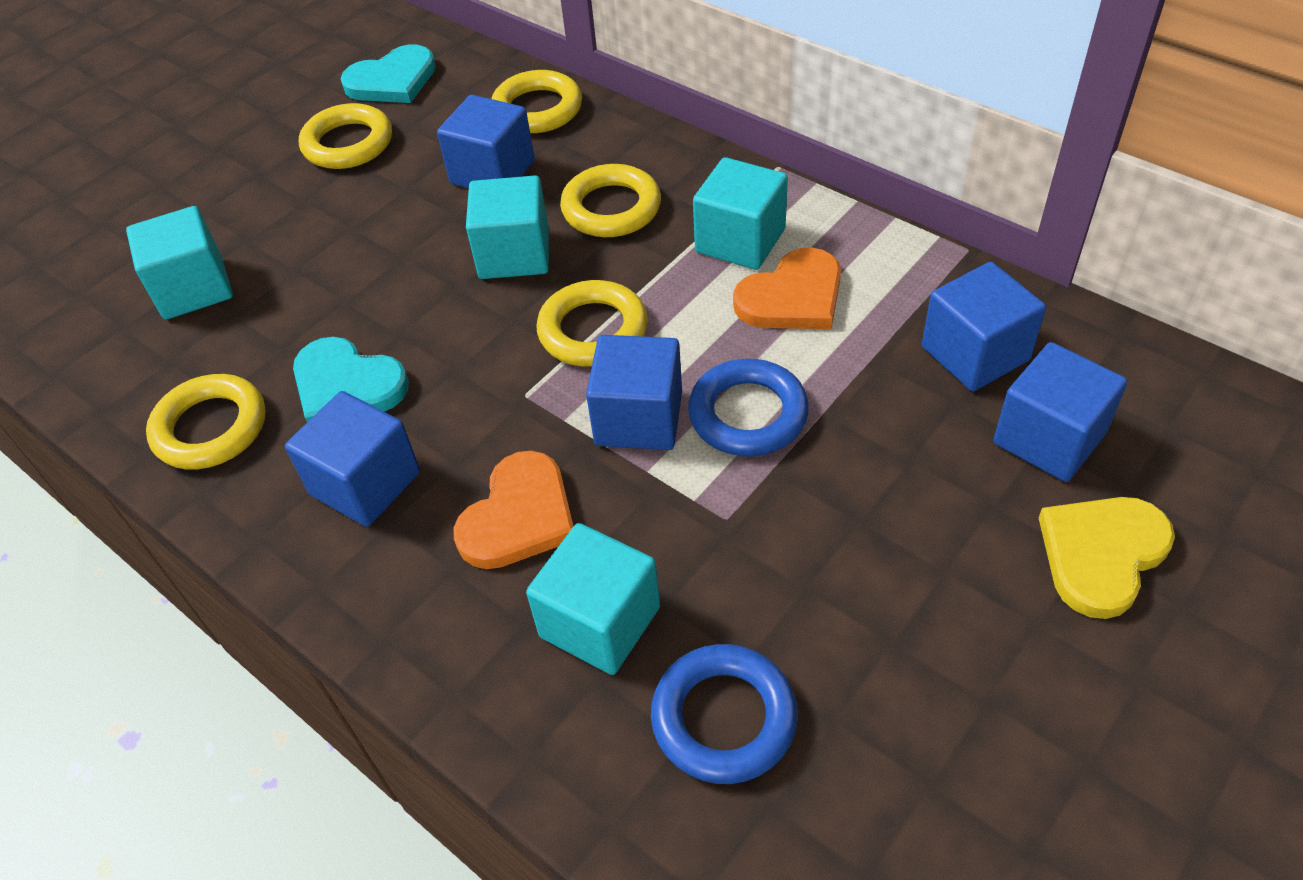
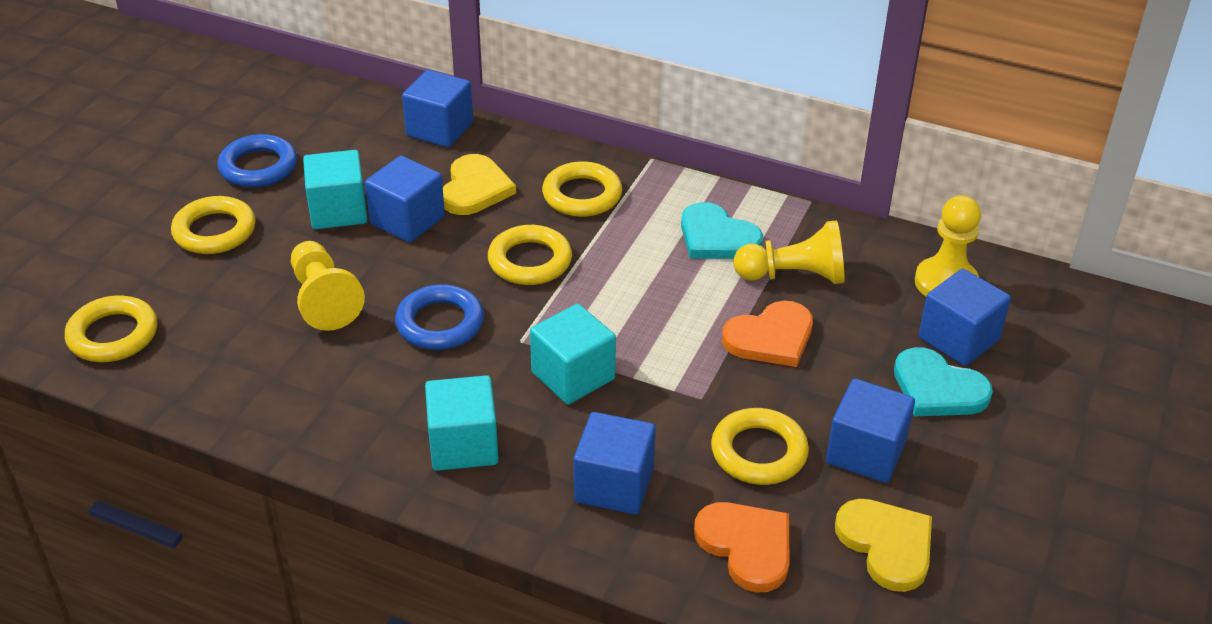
turquoise cube: 4 -> 3
yellow heart: 1 -> 2
yellow pawn: 0 -> 3

